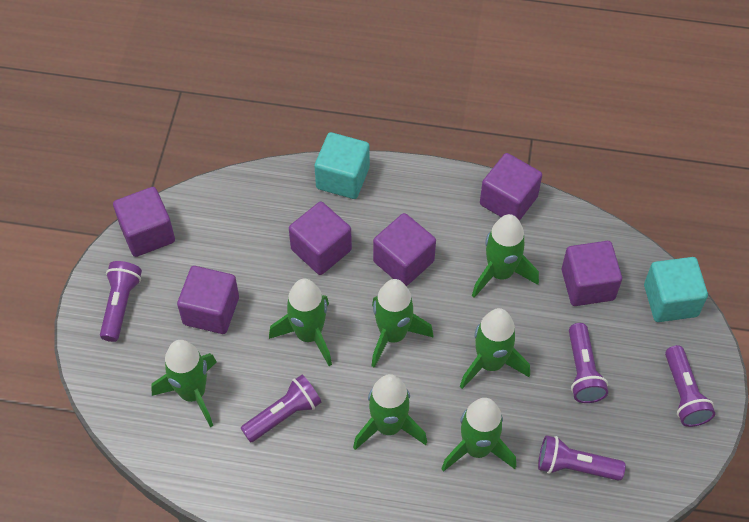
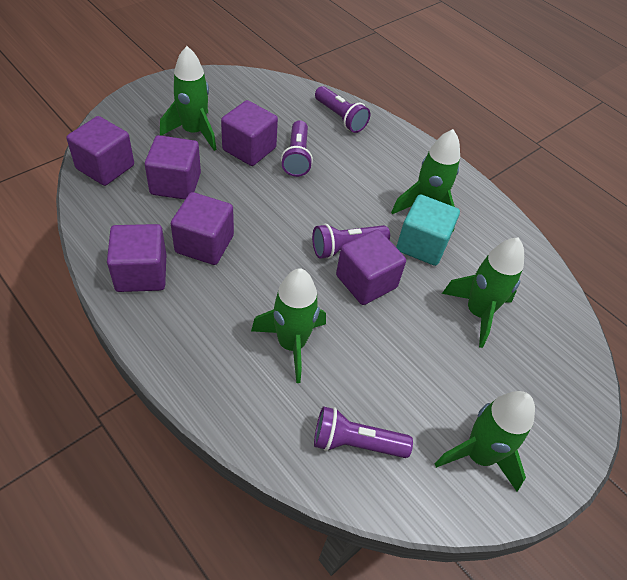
green rocket: 7 -> 5
purple flashlight: 5 -> 4
turquoise cube: 2 -> 1

